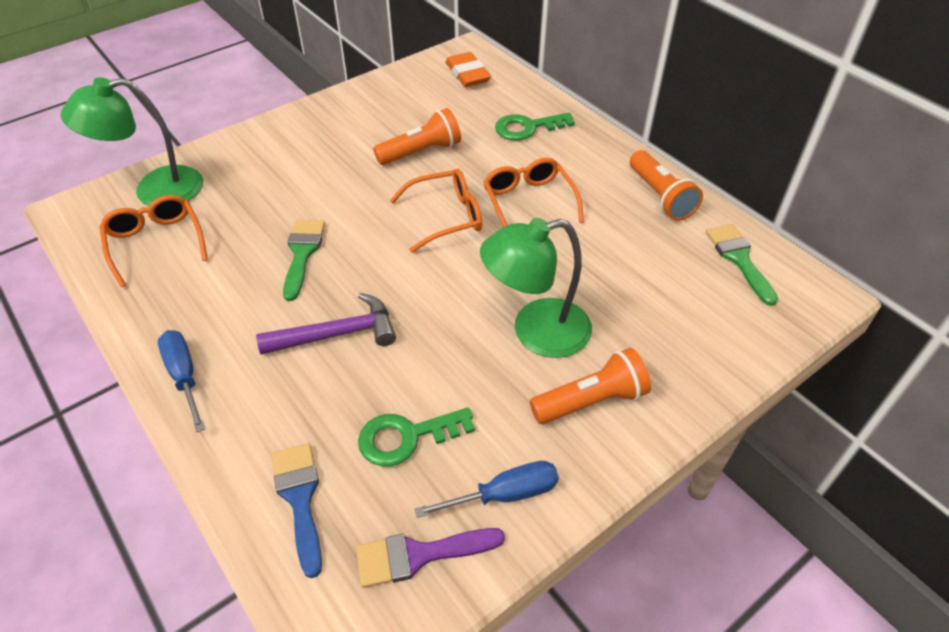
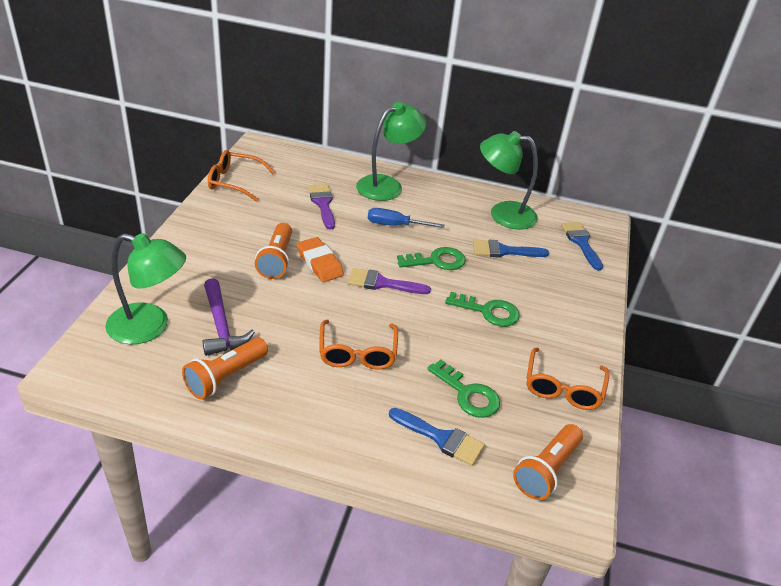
blue brush: 1 -> 3
blue screwdriver: 2 -> 1
green brush: 2 -> 0
green key: 2 -> 3
green lamp: 2 -> 3
purple brush: 1 -> 2

